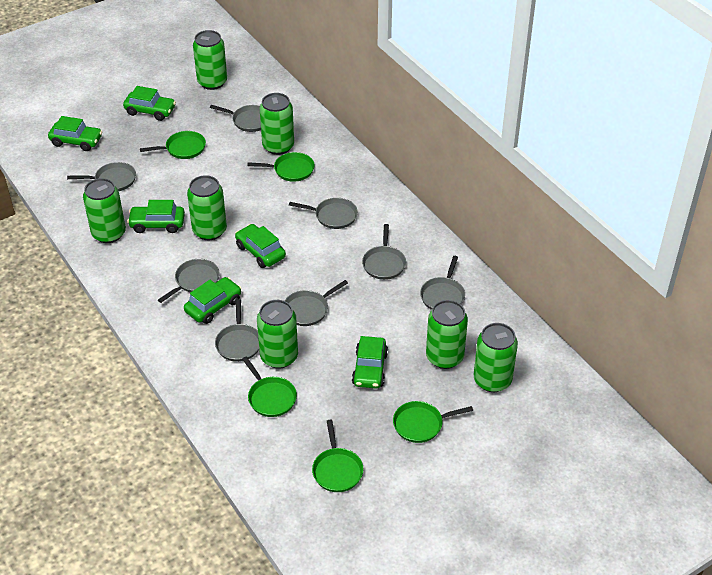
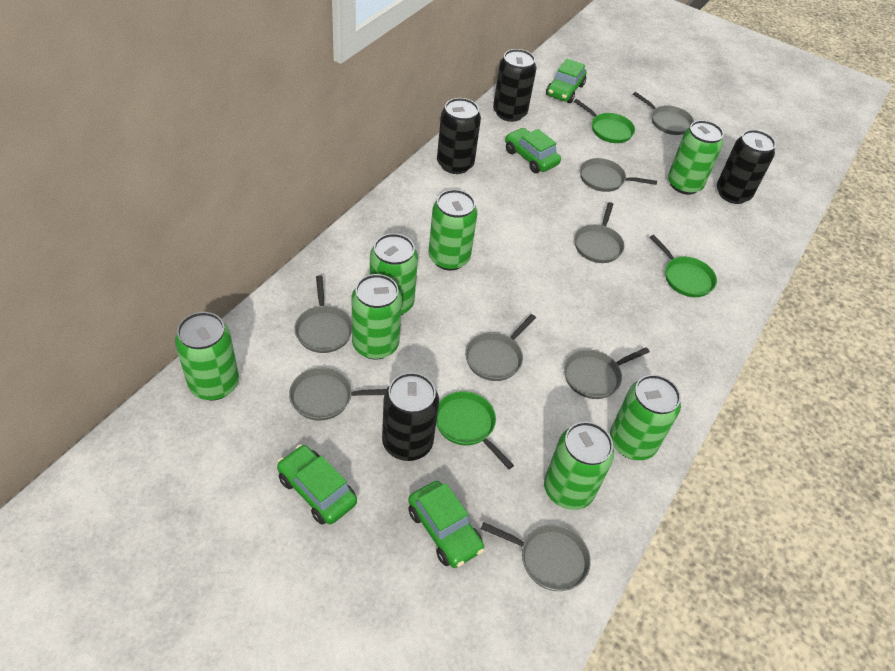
black can: 0 -> 4
green car: 6 -> 4
green pan: 5 -> 3

